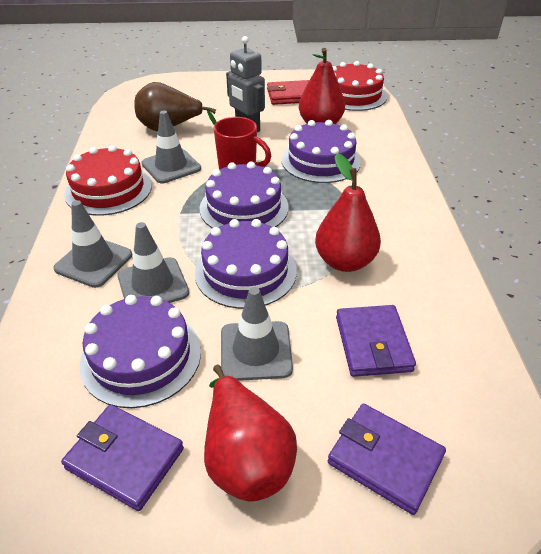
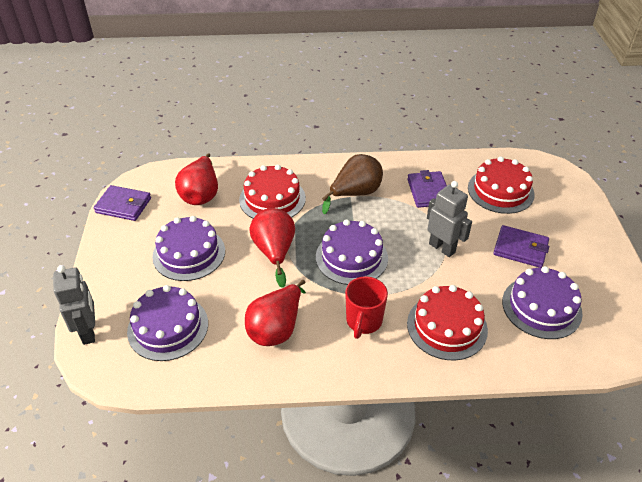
grey robot: 1 -> 2
grey traffic cone: 4 -> 0
red cake: 2 -> 3
red wallet: 1 -> 0

